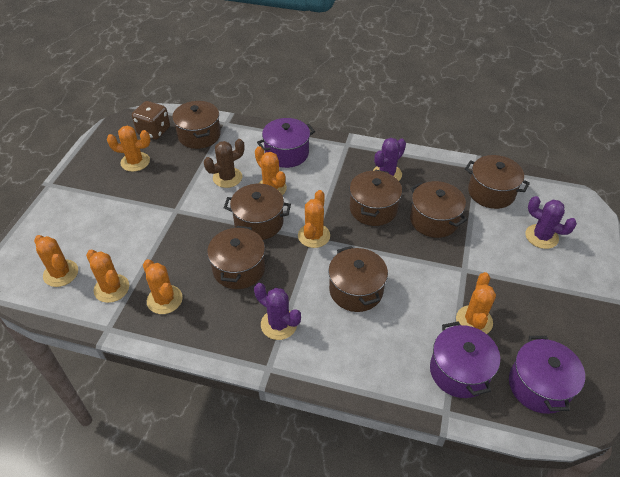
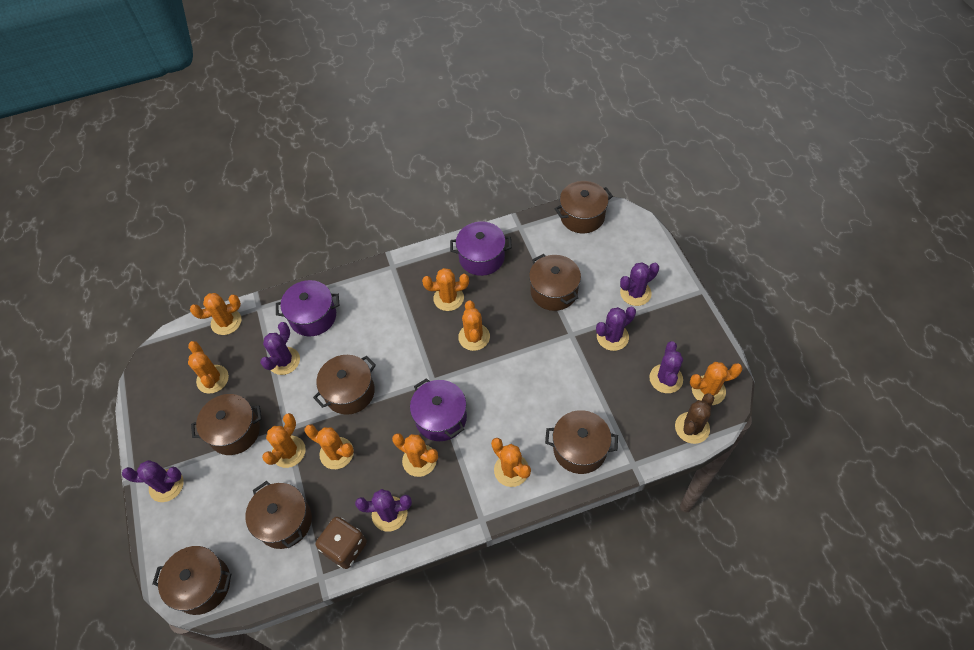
orange cactus: 7 -> 9
purple cactus: 3 -> 6

